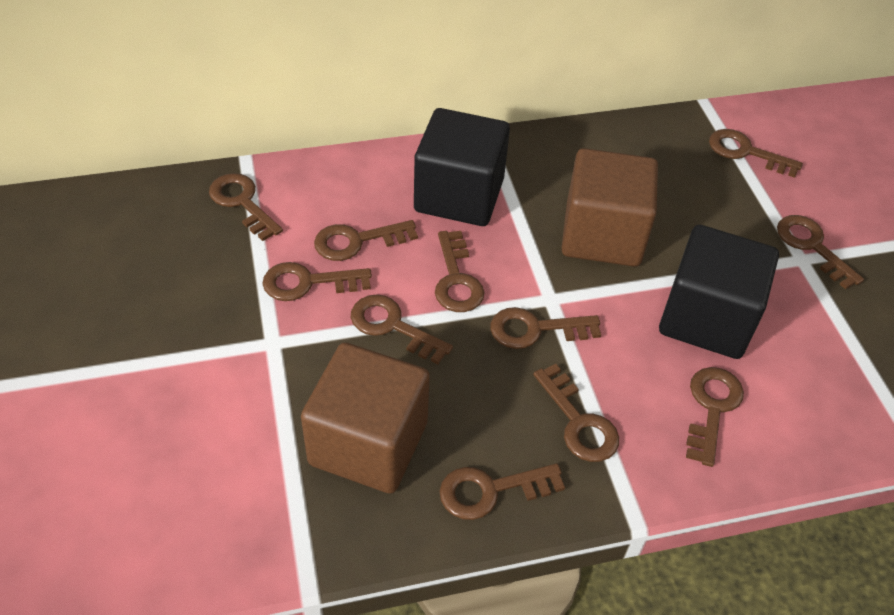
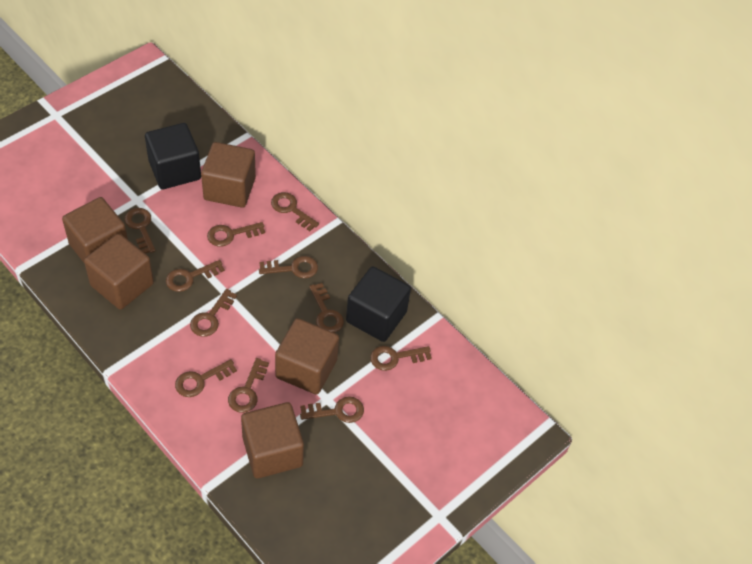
brown cube: 2 -> 5

